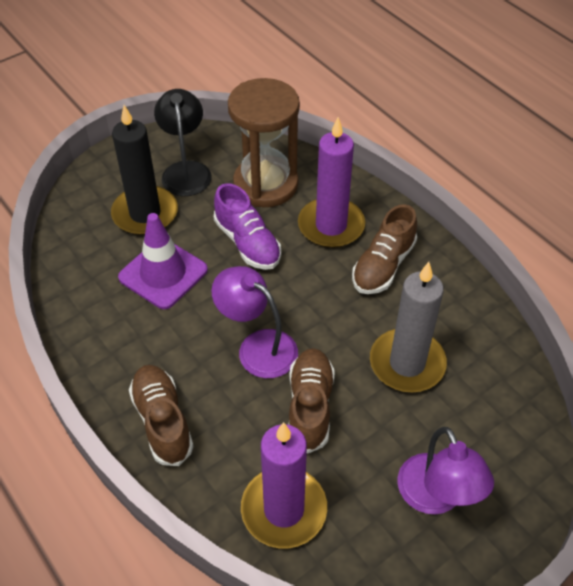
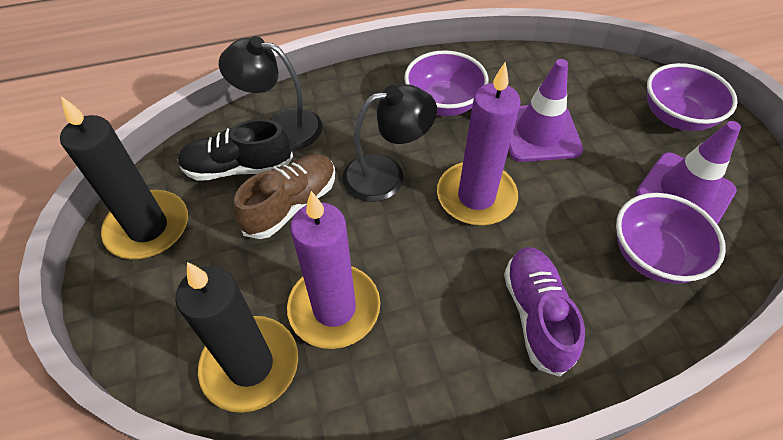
black candle: 1 -> 2
black lamp: 1 -> 2
black shoe: 0 -> 1
brown hourglass: 1 -> 0
brown shoe: 3 -> 1
grey candle: 1 -> 0
purple bowl: 0 -> 3
purple lamp: 2 -> 0
purple traffic cone: 1 -> 2

